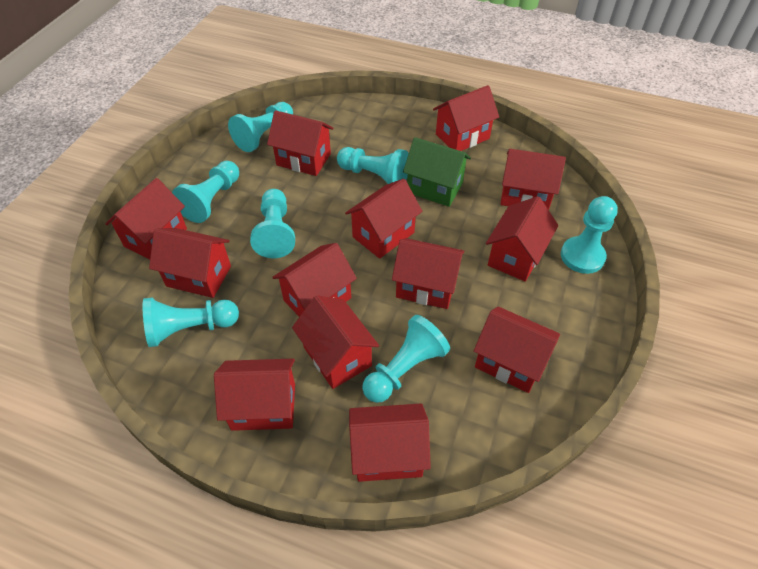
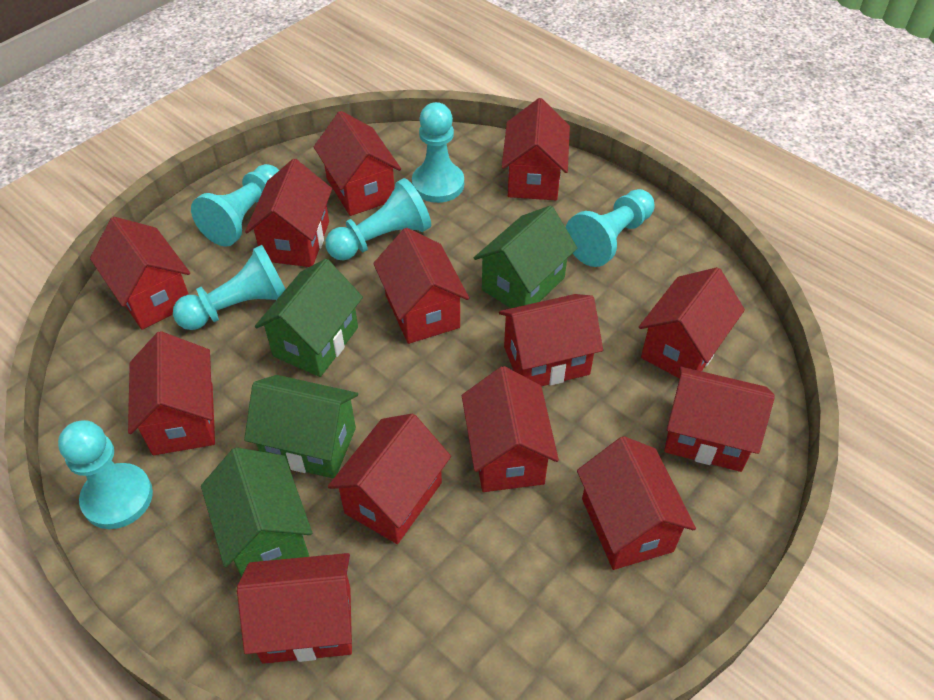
green house: 1 -> 4
turquoise pawn: 7 -> 6

